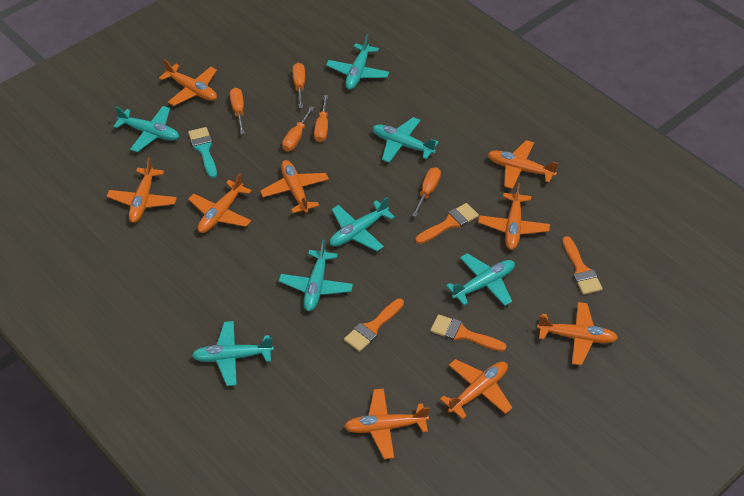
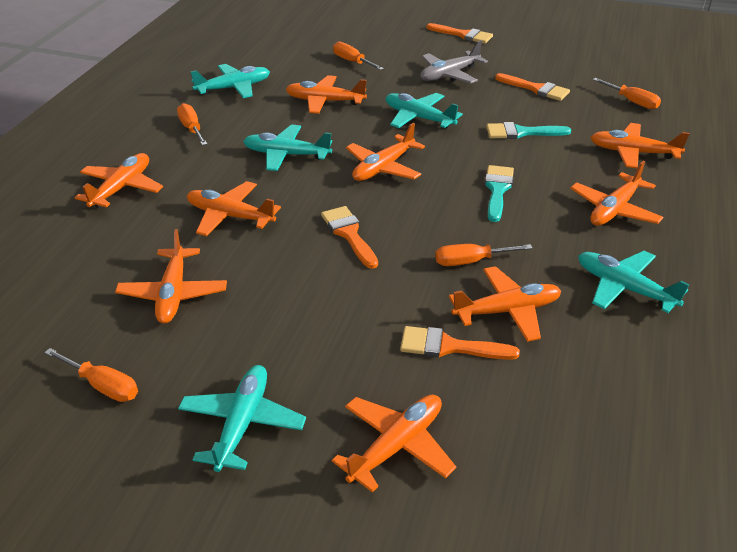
grey plane: 0 -> 1
turquoise brush: 1 -> 2
turquoise plane: 7 -> 5

